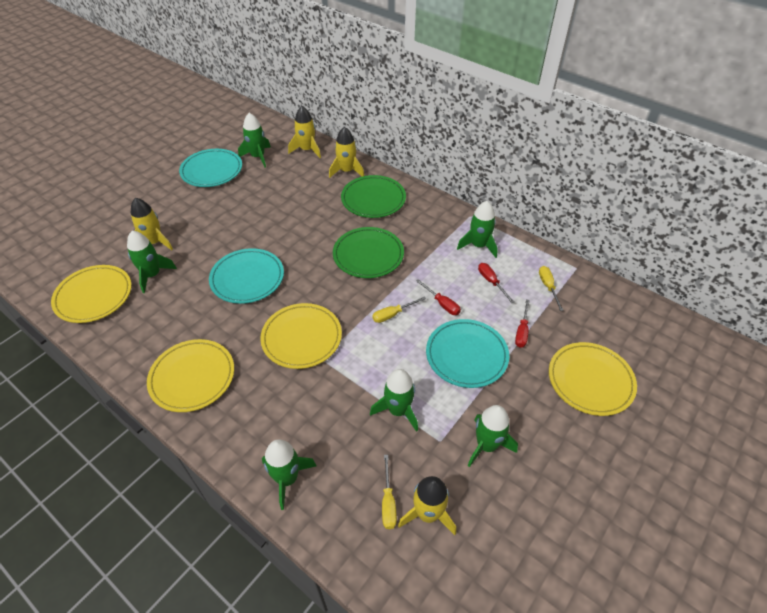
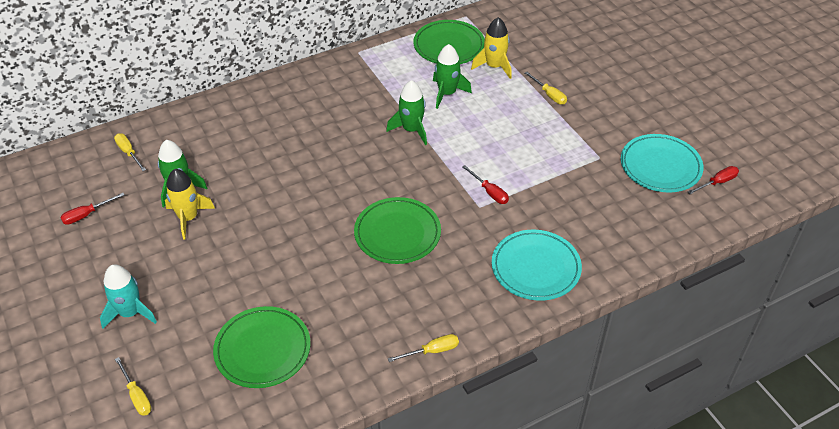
green plate: 2 -> 3
green rocket: 6 -> 3
turquoise plate: 3 -> 2
turquoise rocket: 0 -> 1
yellow plate: 4 -> 0
yellow rocket: 4 -> 2
yellow screwdriver: 3 -> 4

